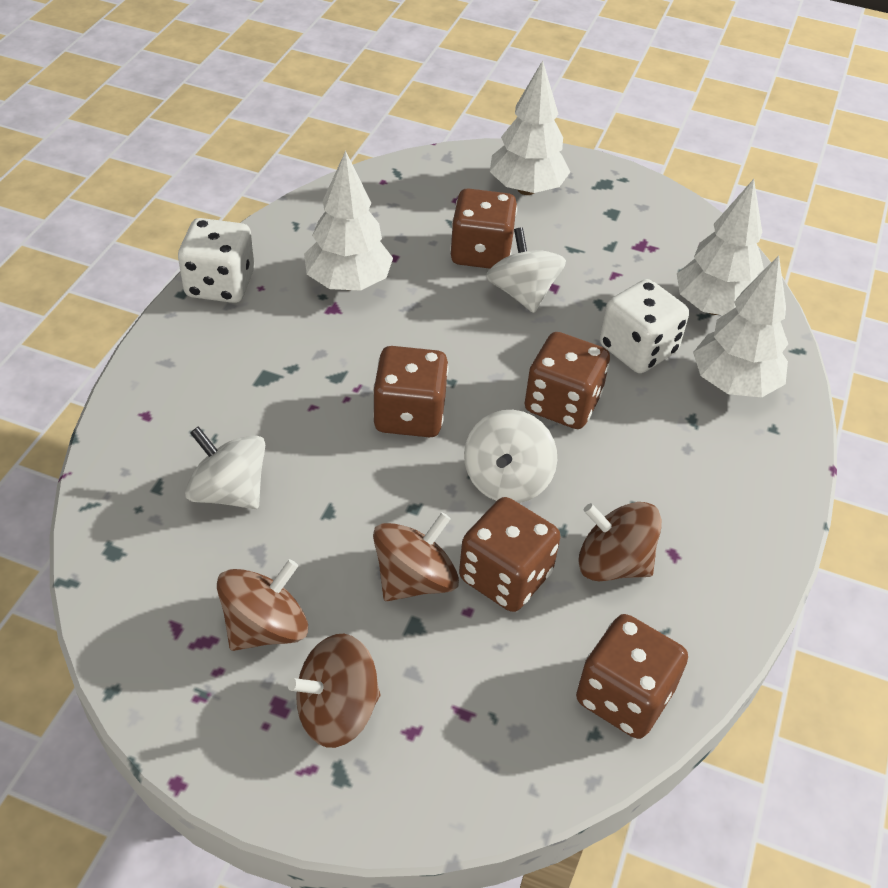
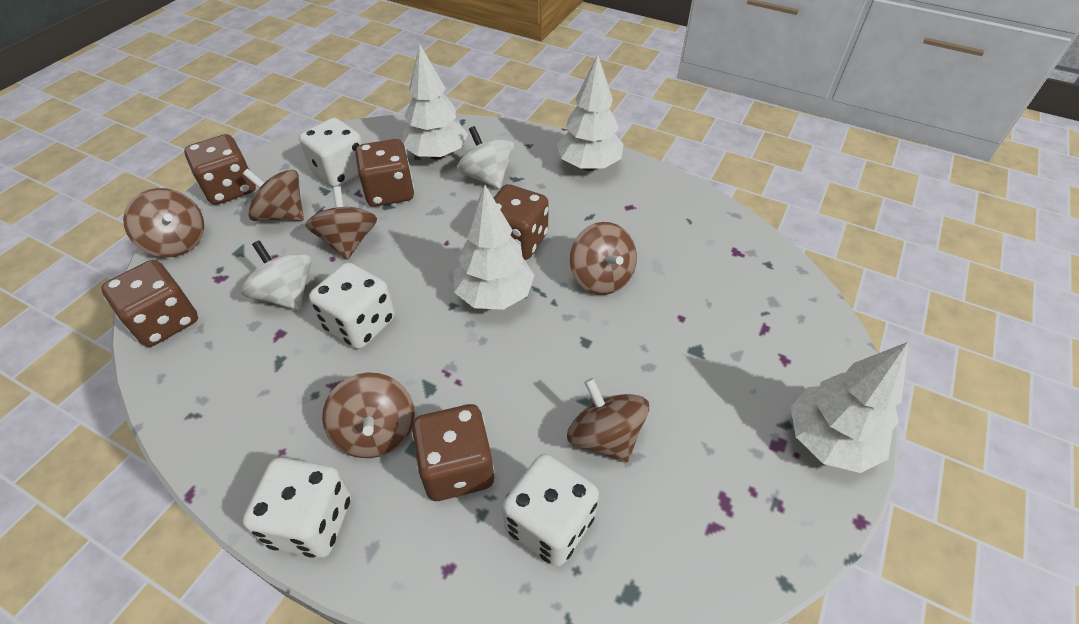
brown spinning top: 4 -> 6
white dice: 2 -> 4
white spinning top: 3 -> 2

